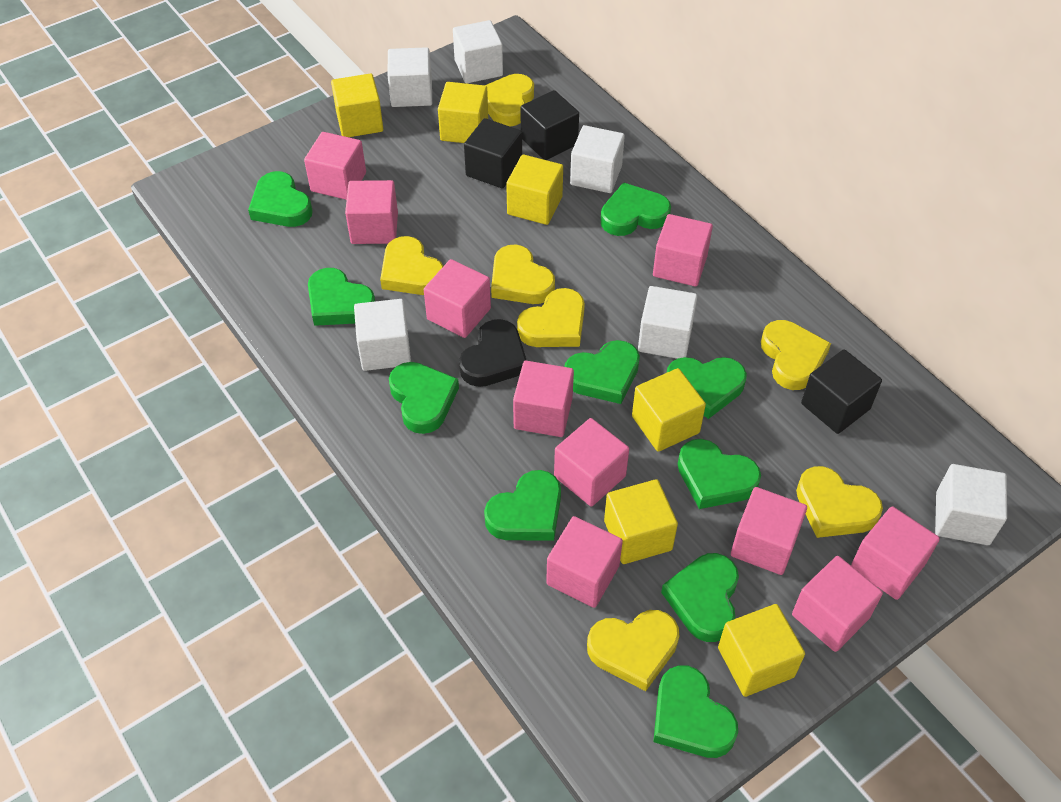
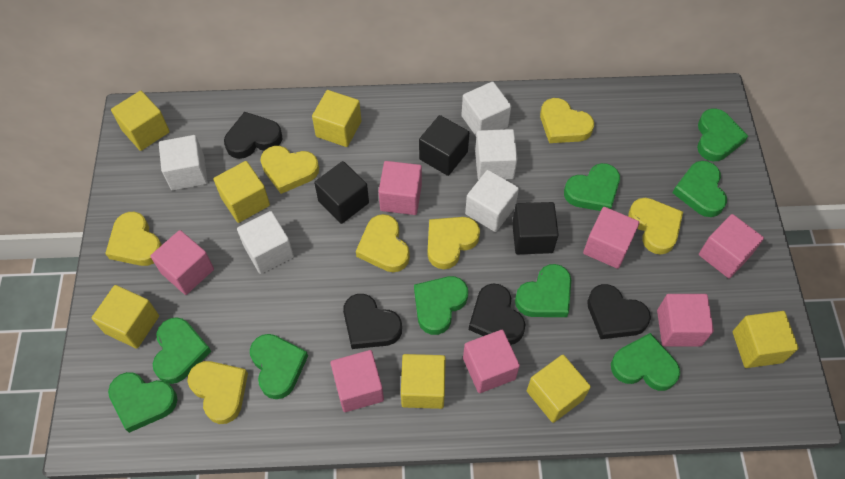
black heart: 1 -> 4
green heart: 10 -> 9
pink cube: 10 -> 7
white cube: 6 -> 5
yellow cube: 6 -> 7

